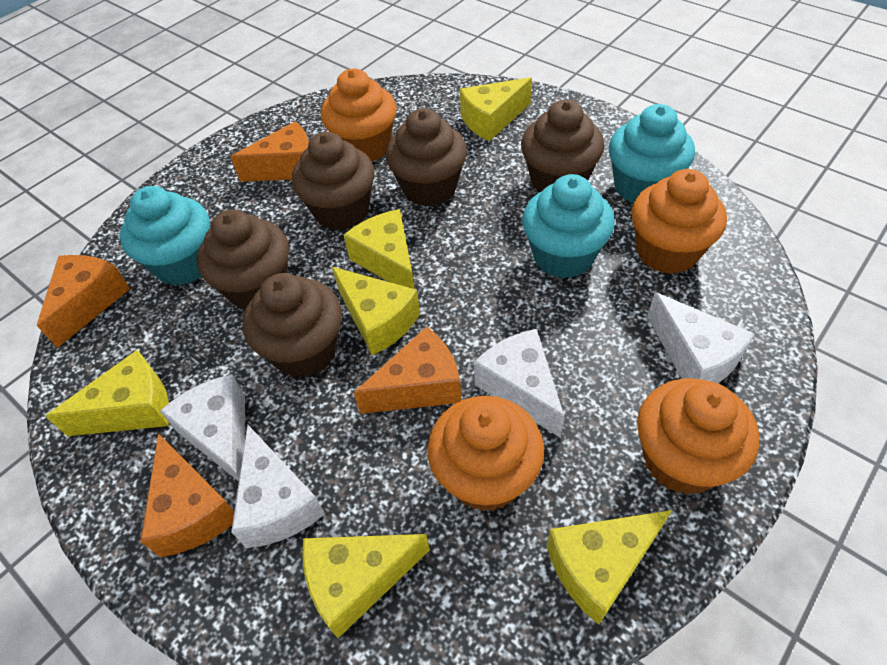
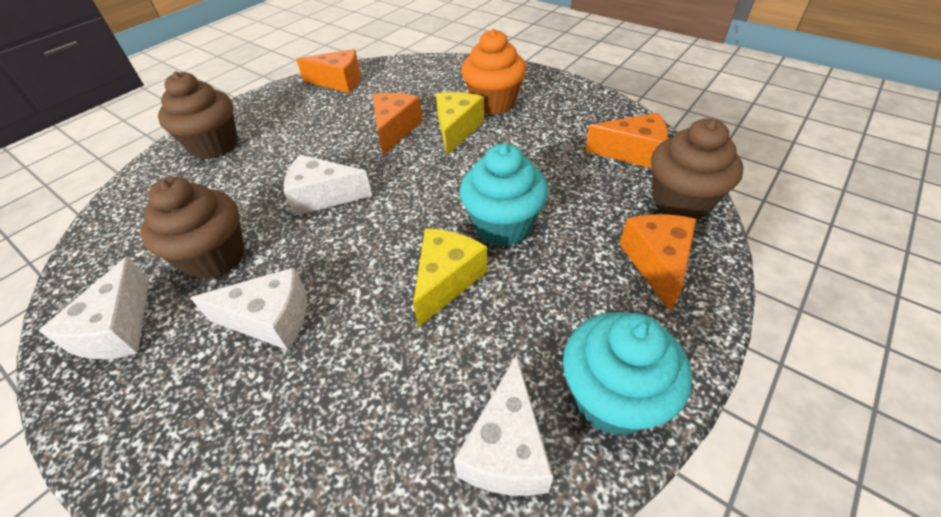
brown cupcake: 5 -> 3
orange cupcake: 4 -> 1
turquoise cupcake: 3 -> 2
yellow cheese: 6 -> 2

